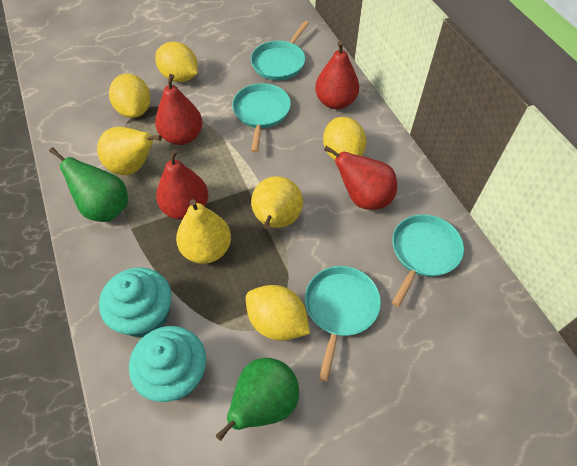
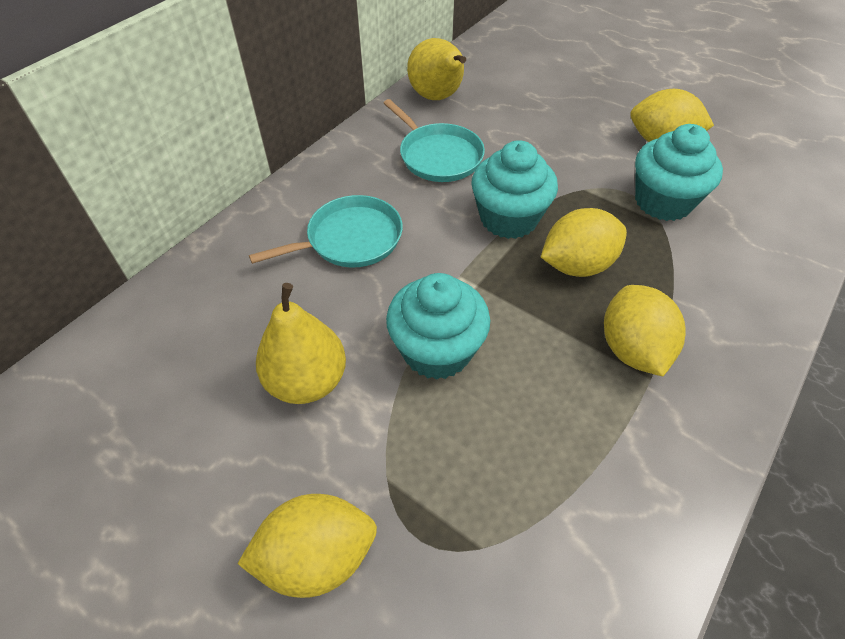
green pear: 2 -> 0
red pear: 4 -> 0
turquoise cupcake: 2 -> 3
turquoise pan: 4 -> 2
yellow pear: 3 -> 2

